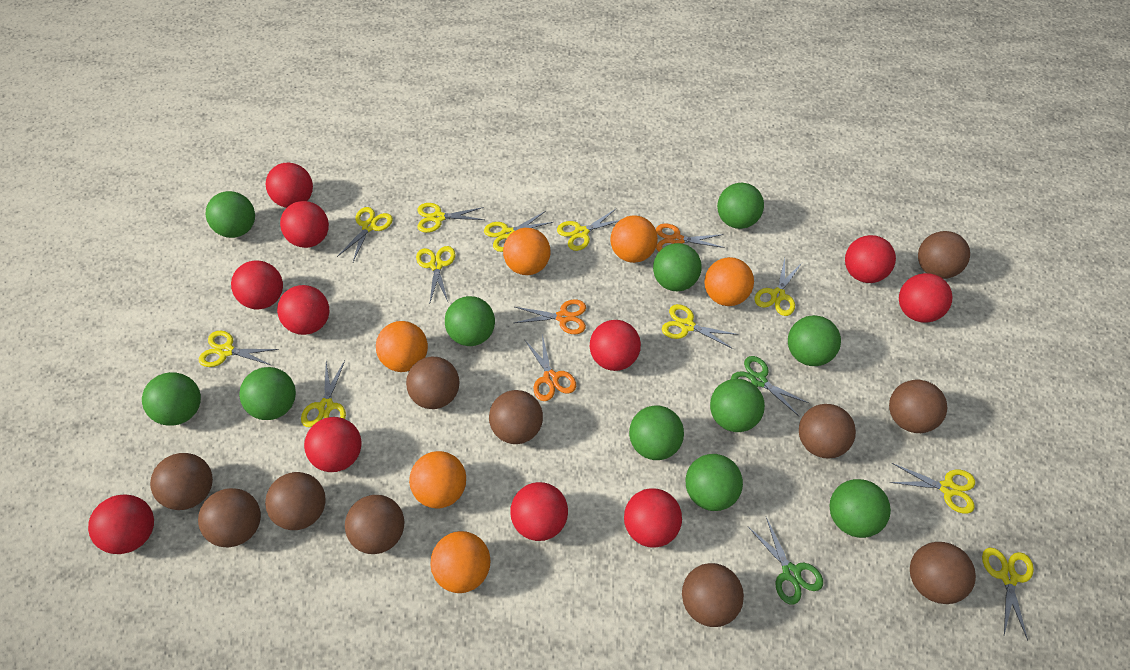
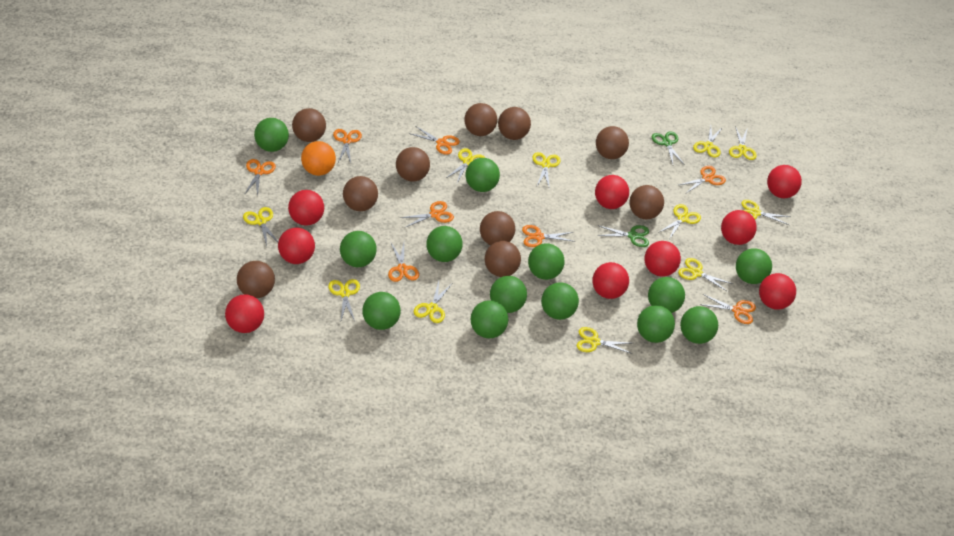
brown ball: 11 -> 10
green ball: 11 -> 13
orange ball: 6 -> 1
orange scissors: 3 -> 8
red ball: 11 -> 9

